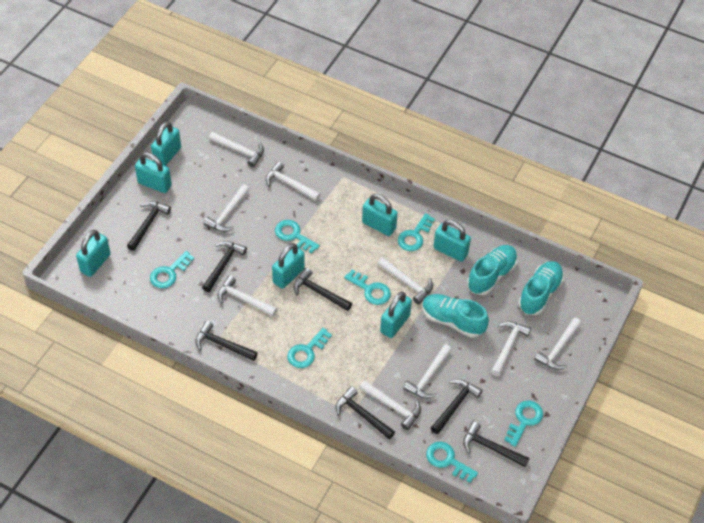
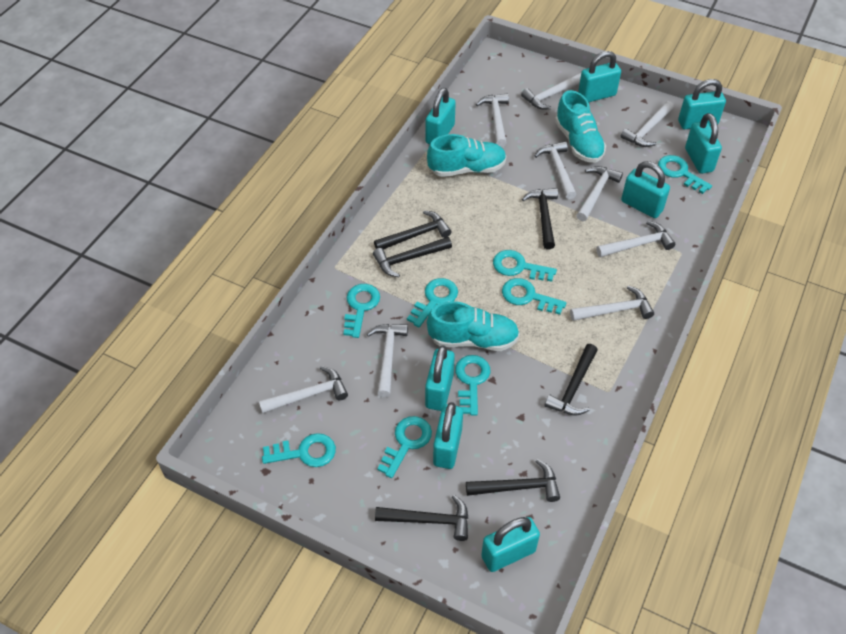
black hammer: 7 -> 6
turquoise key: 7 -> 8
turquoise padlock: 7 -> 8

